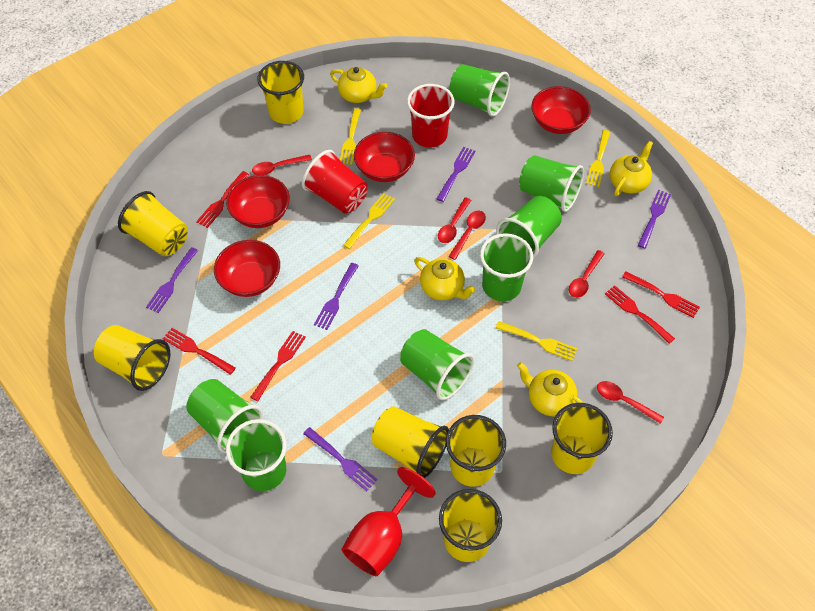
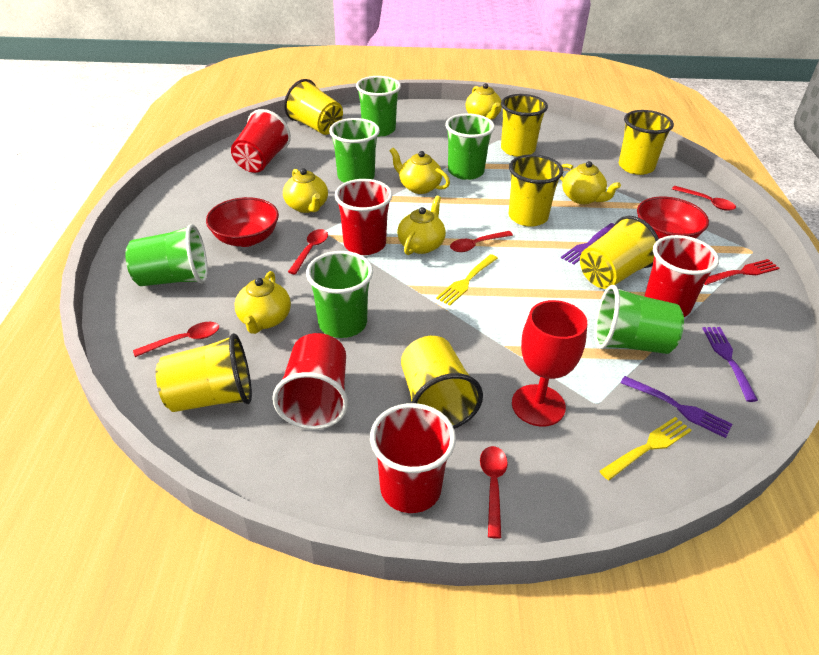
green cup: 7 -> 6
purple fork: 5 -> 3
red bowl: 4 -> 2
red cup: 2 -> 5
red fork: 5 -> 1
yellow fork: 4 -> 2
yellow teapot: 4 -> 6

